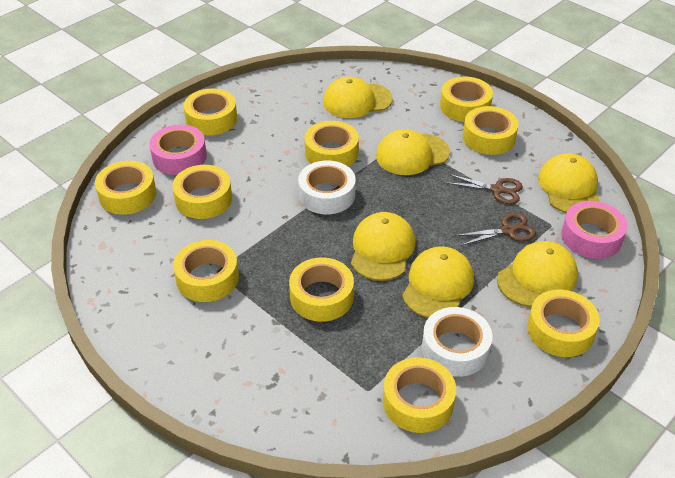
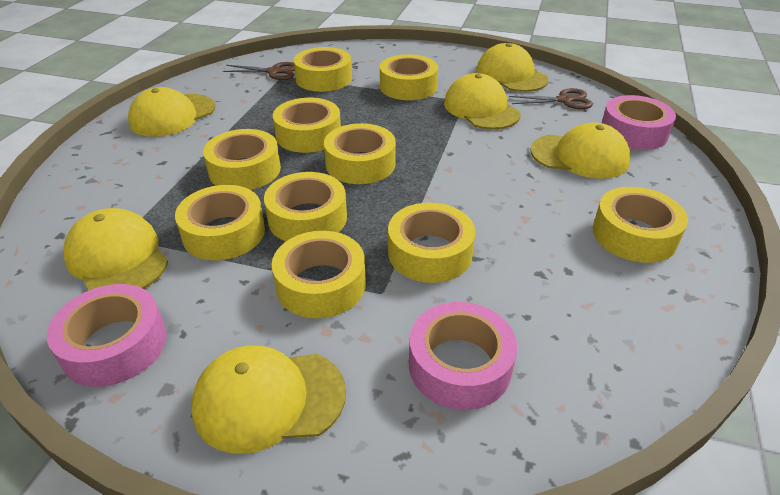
pink tape: 2 -> 3
white tape: 2 -> 0

